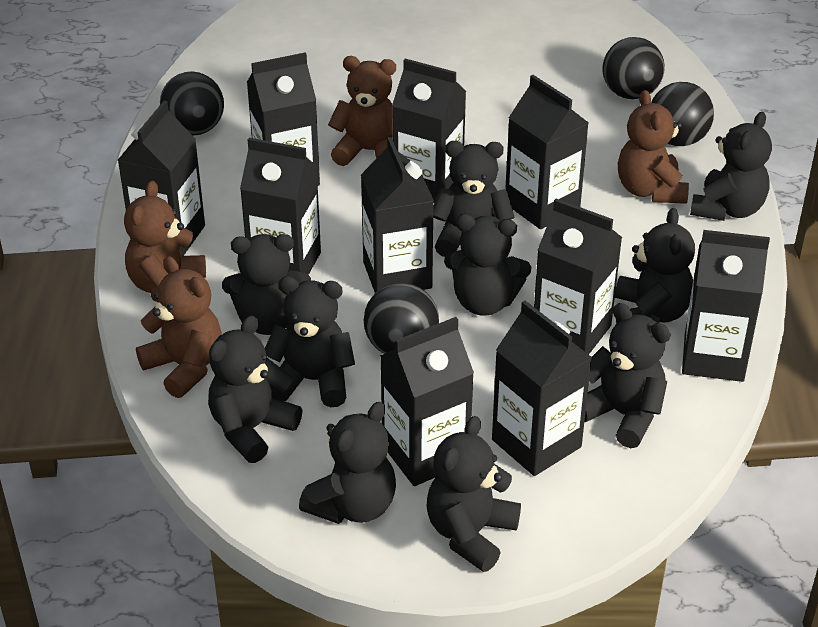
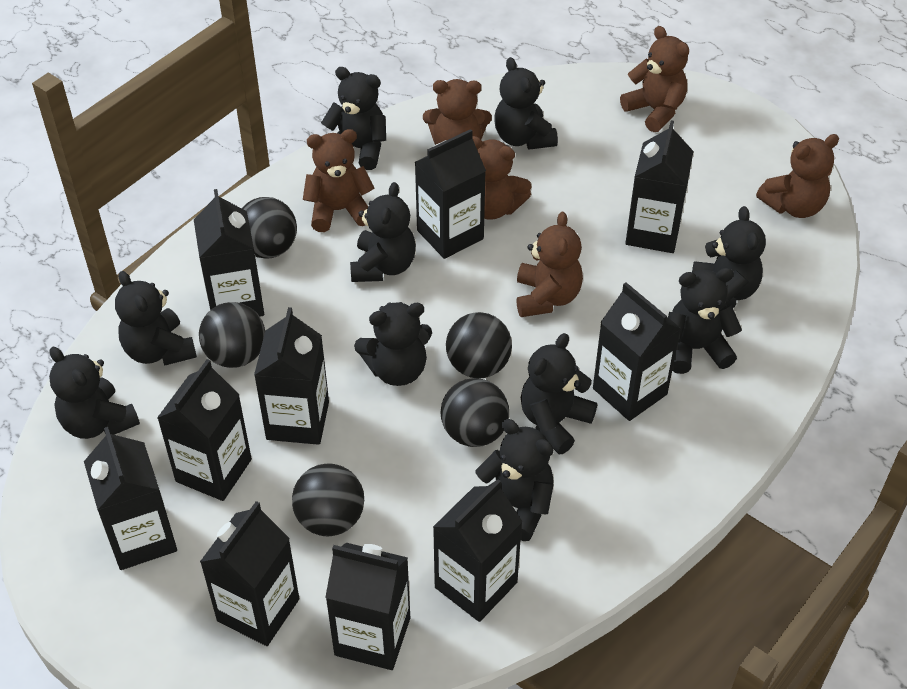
black ball: 4 -> 5
brown teddy bear: 4 -> 6

